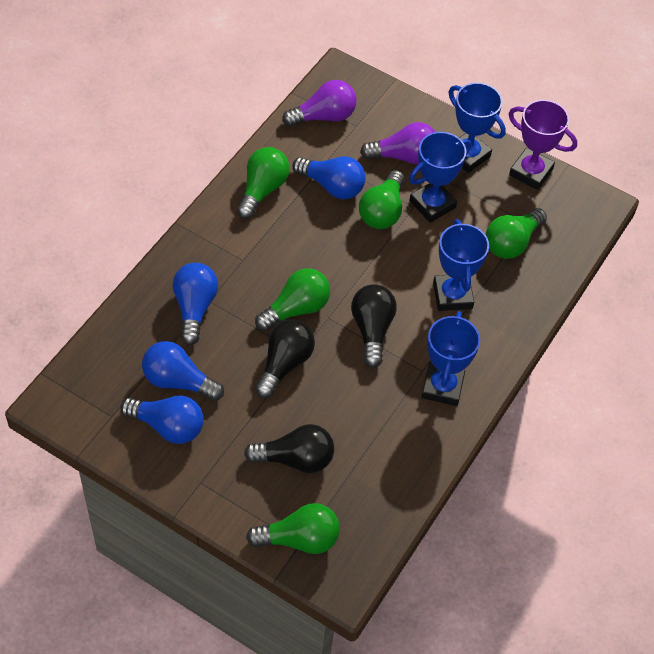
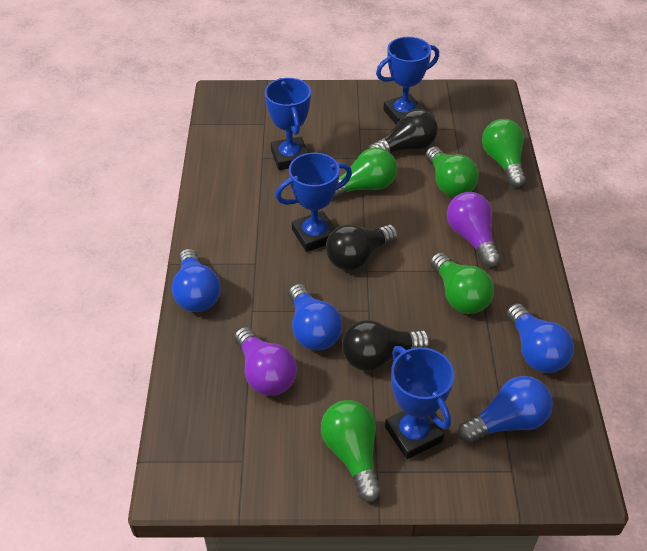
purple trophy: 1 -> 0

